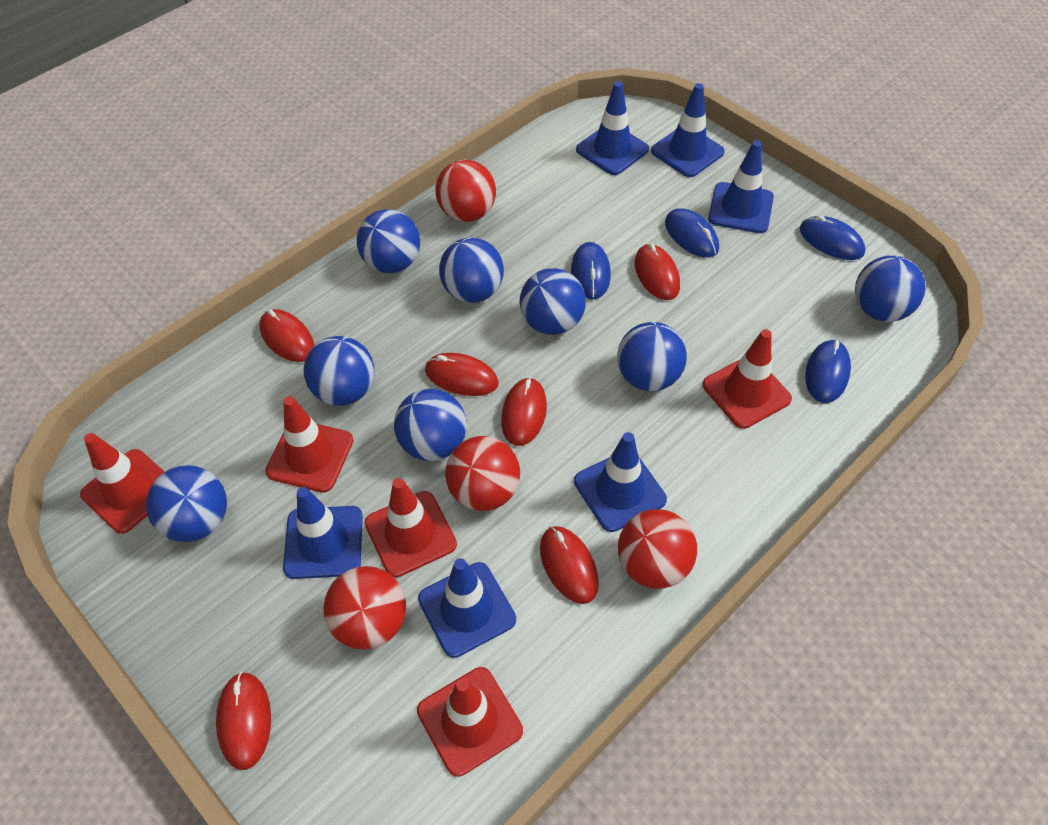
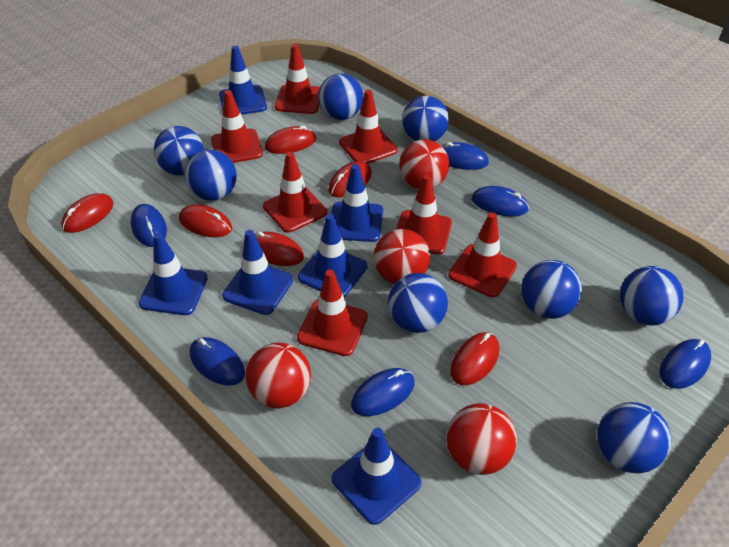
blue mouse: 4 -> 6
red traffic cone: 5 -> 7

